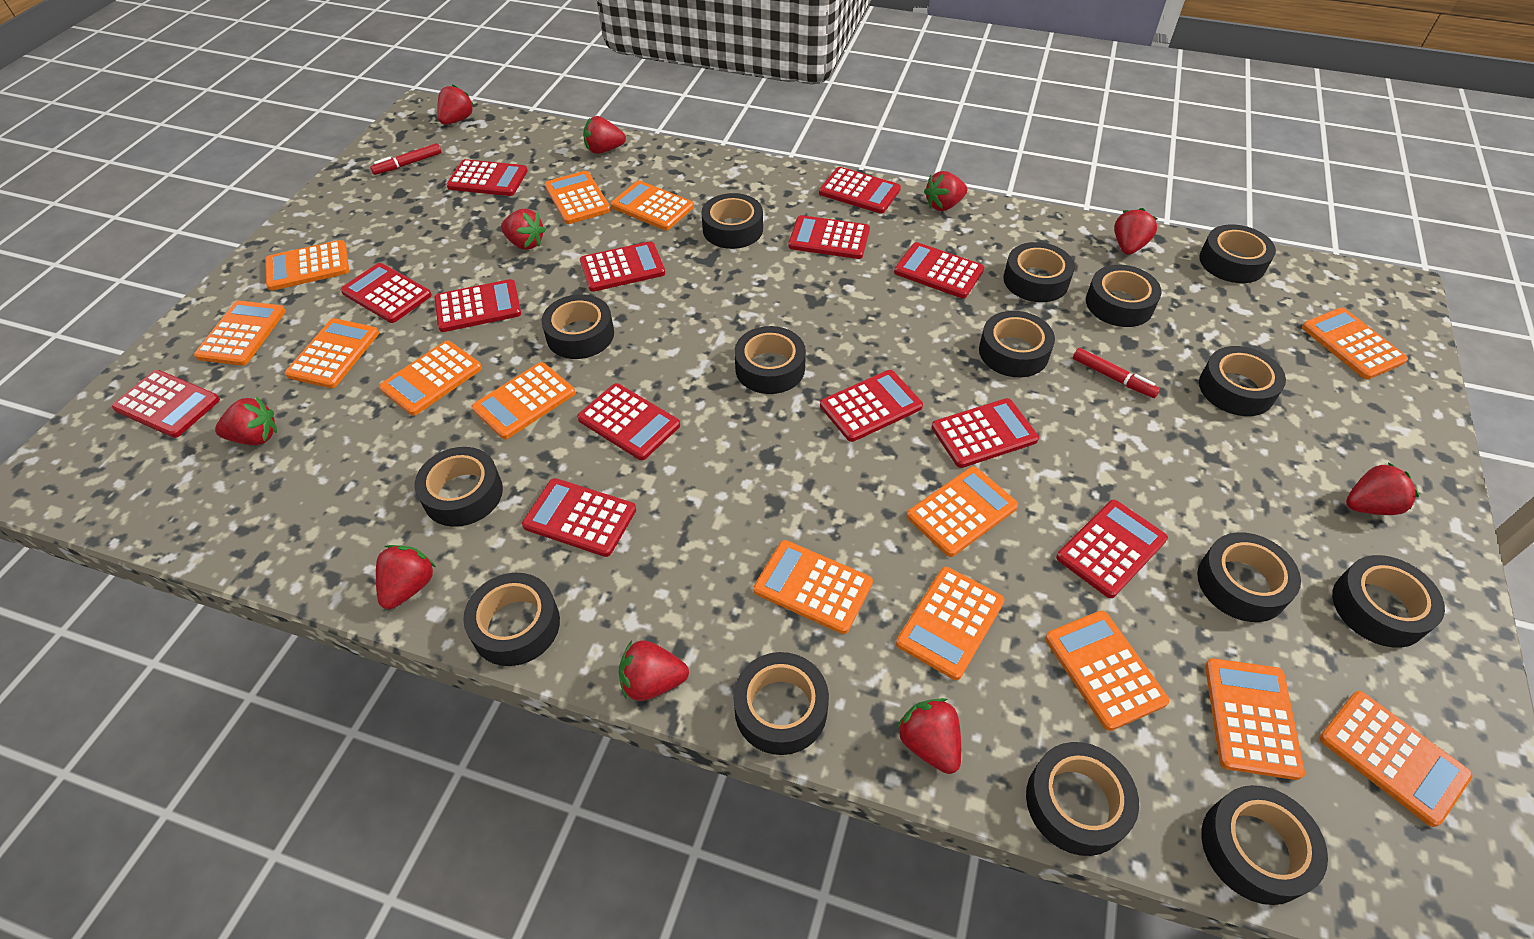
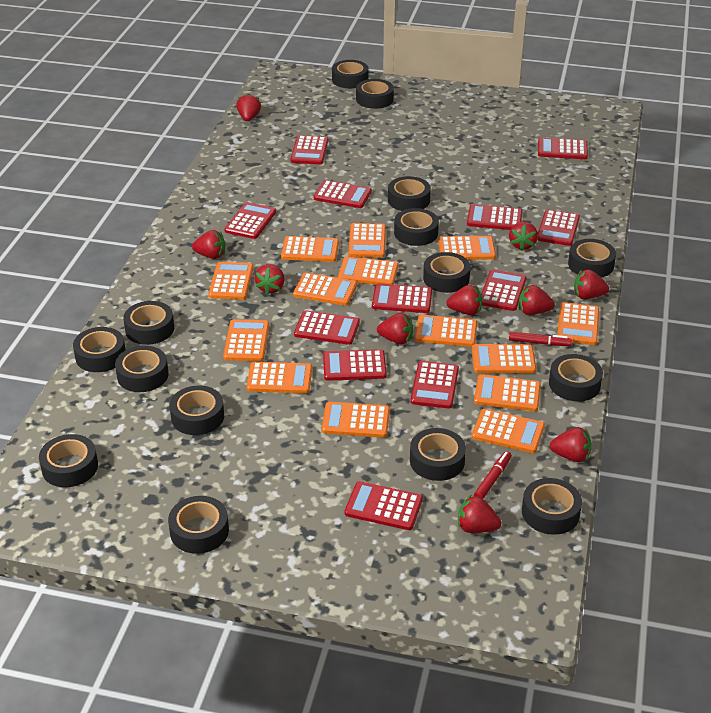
red calculator: 13 -> 12

